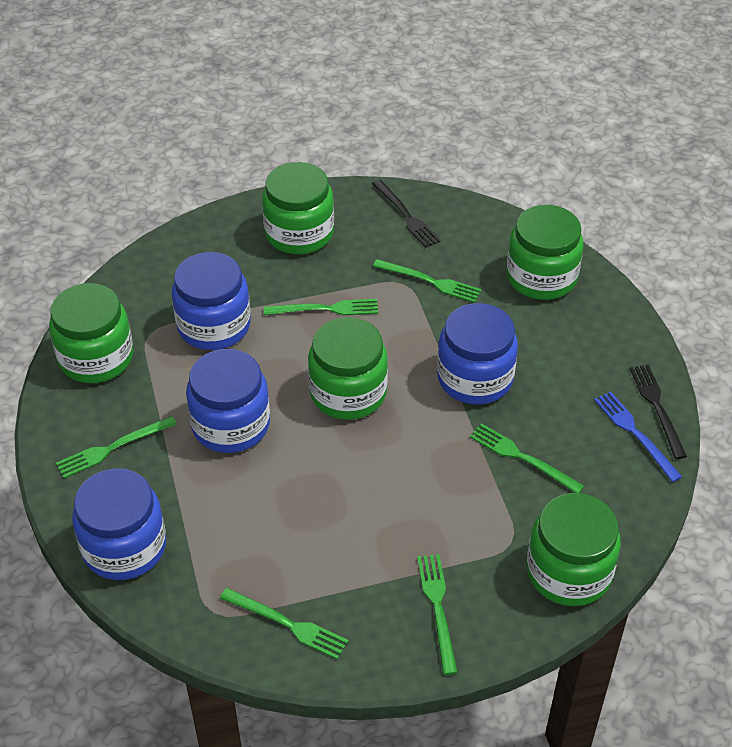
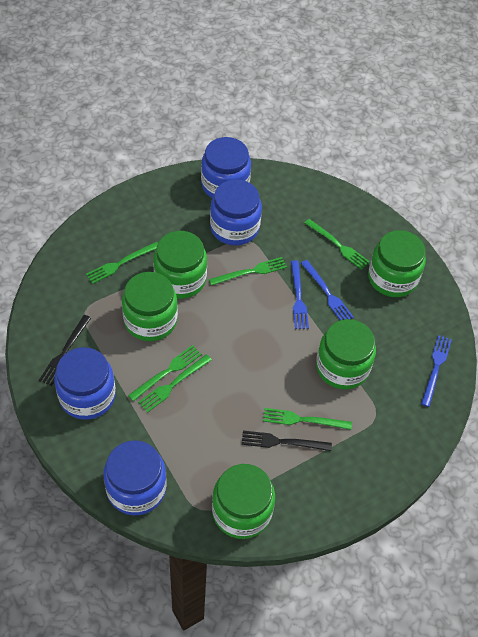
blue fork: 1 -> 3

